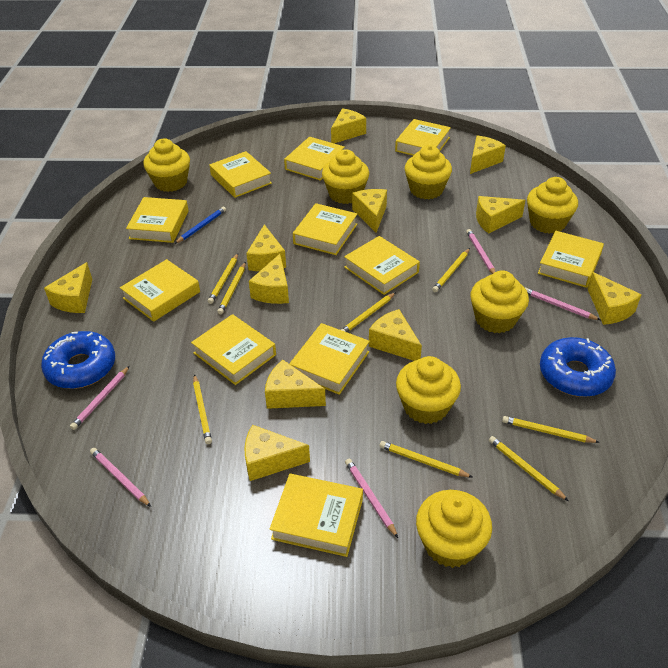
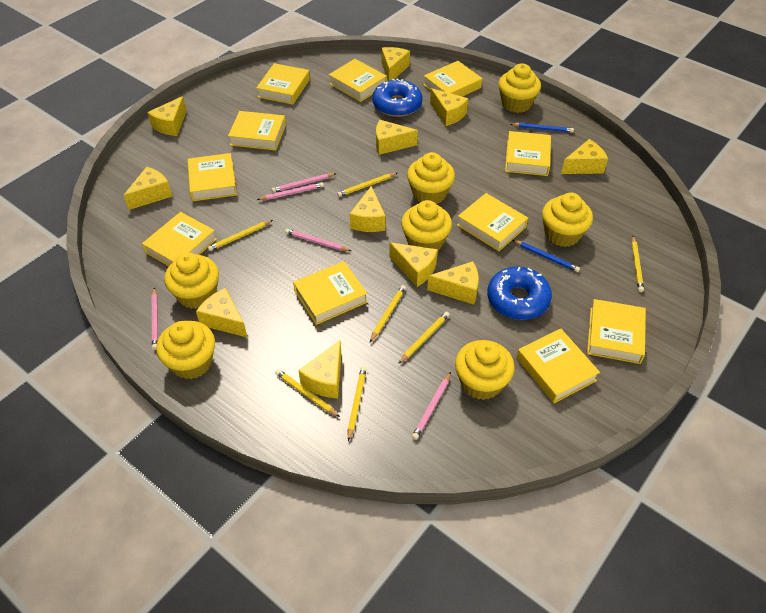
blue pencil: 1 -> 2
yellow pencil: 8 -> 7

